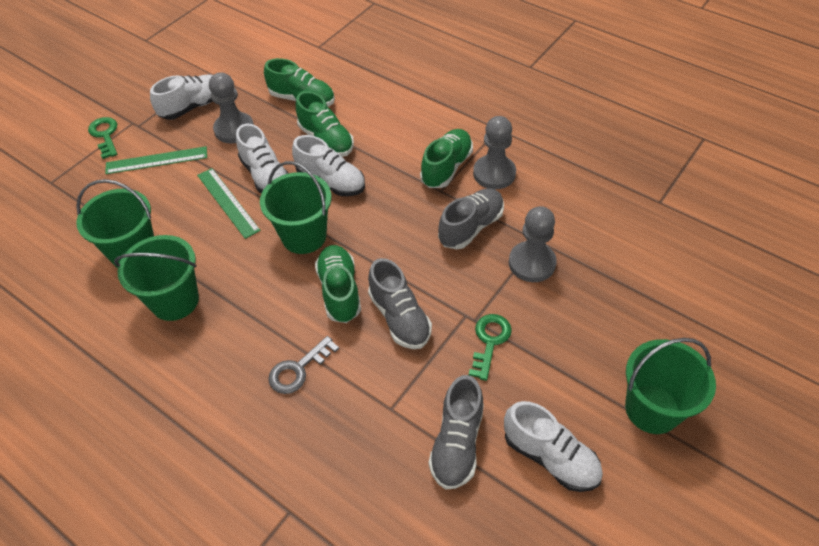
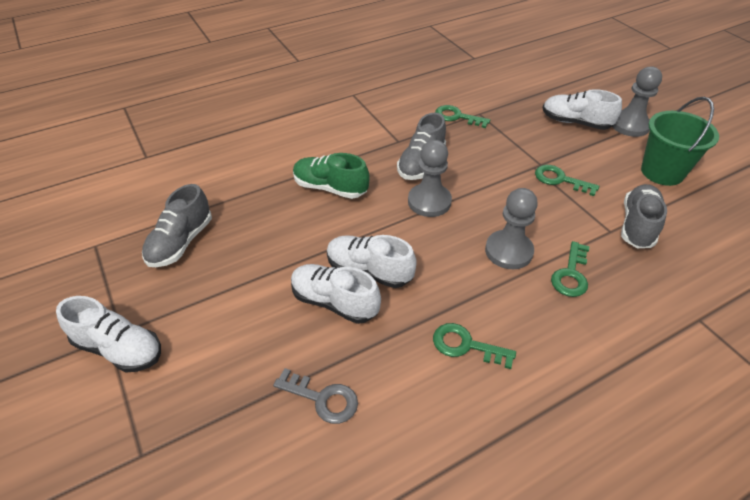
green bucket: 4 -> 1
green key: 2 -> 4
green ruler: 2 -> 0
green shoe: 4 -> 1

